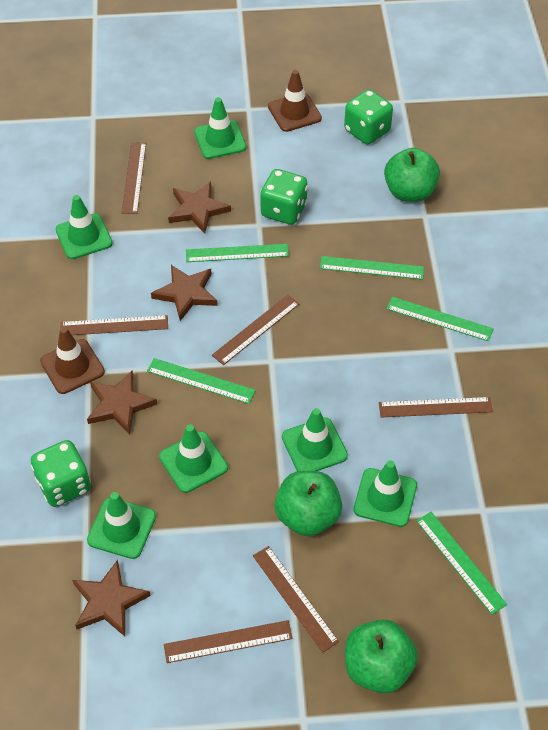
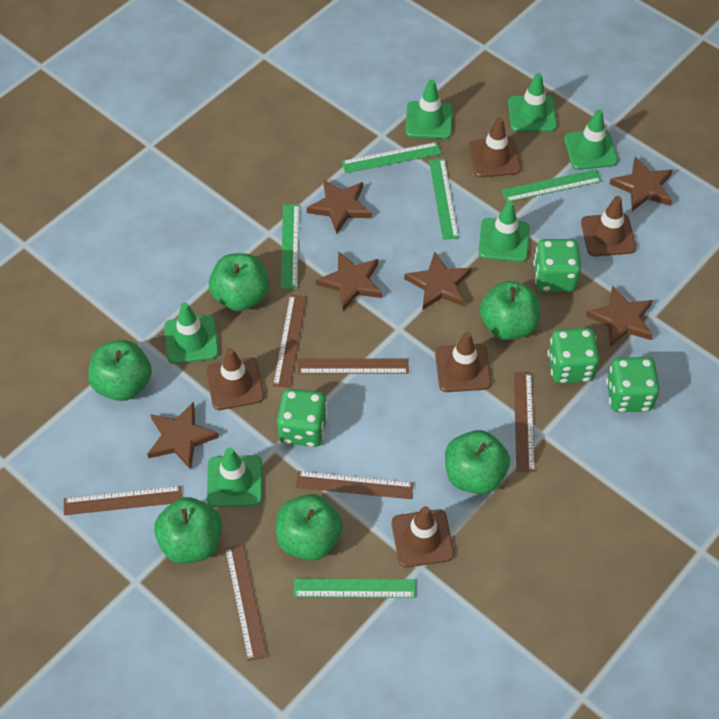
brown star: 4 -> 6
brown traffic cone: 2 -> 5
green apple: 3 -> 6
green dice: 3 -> 4

